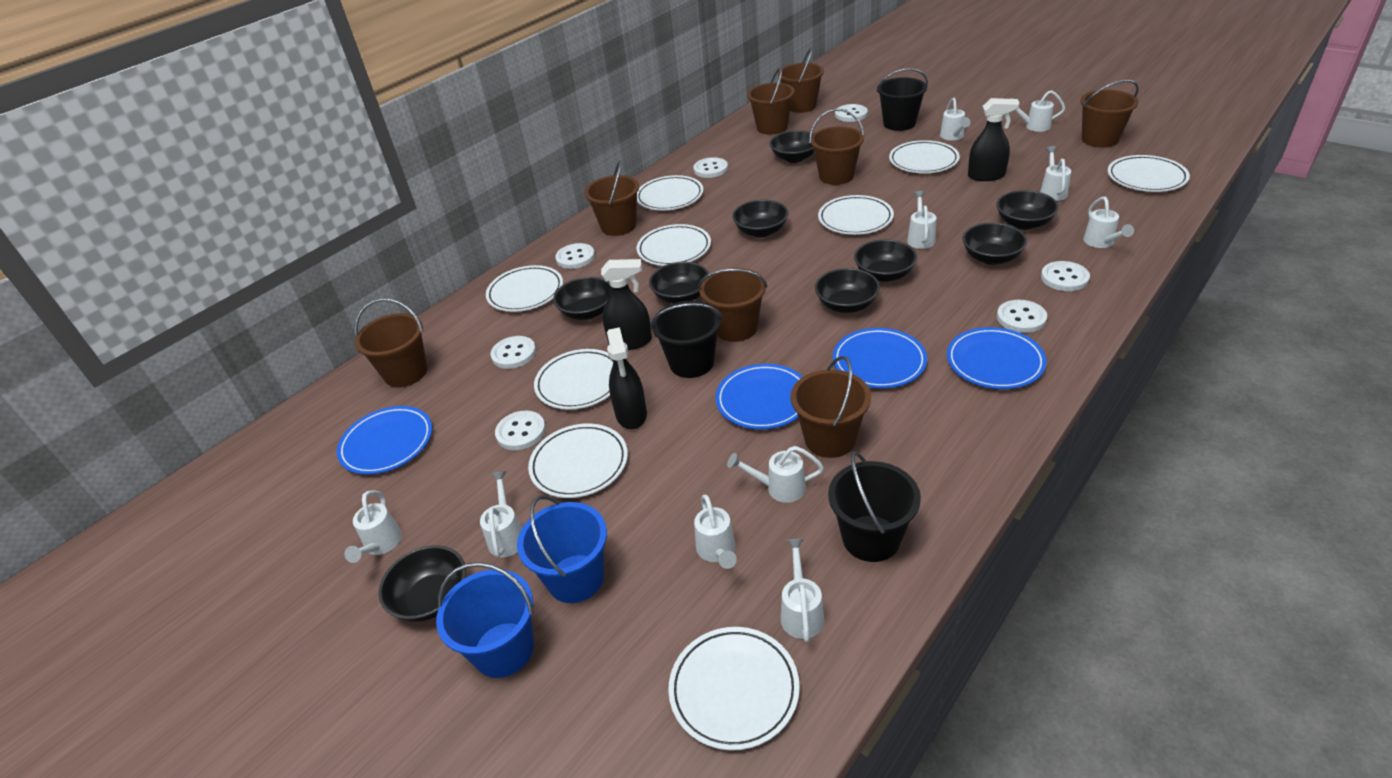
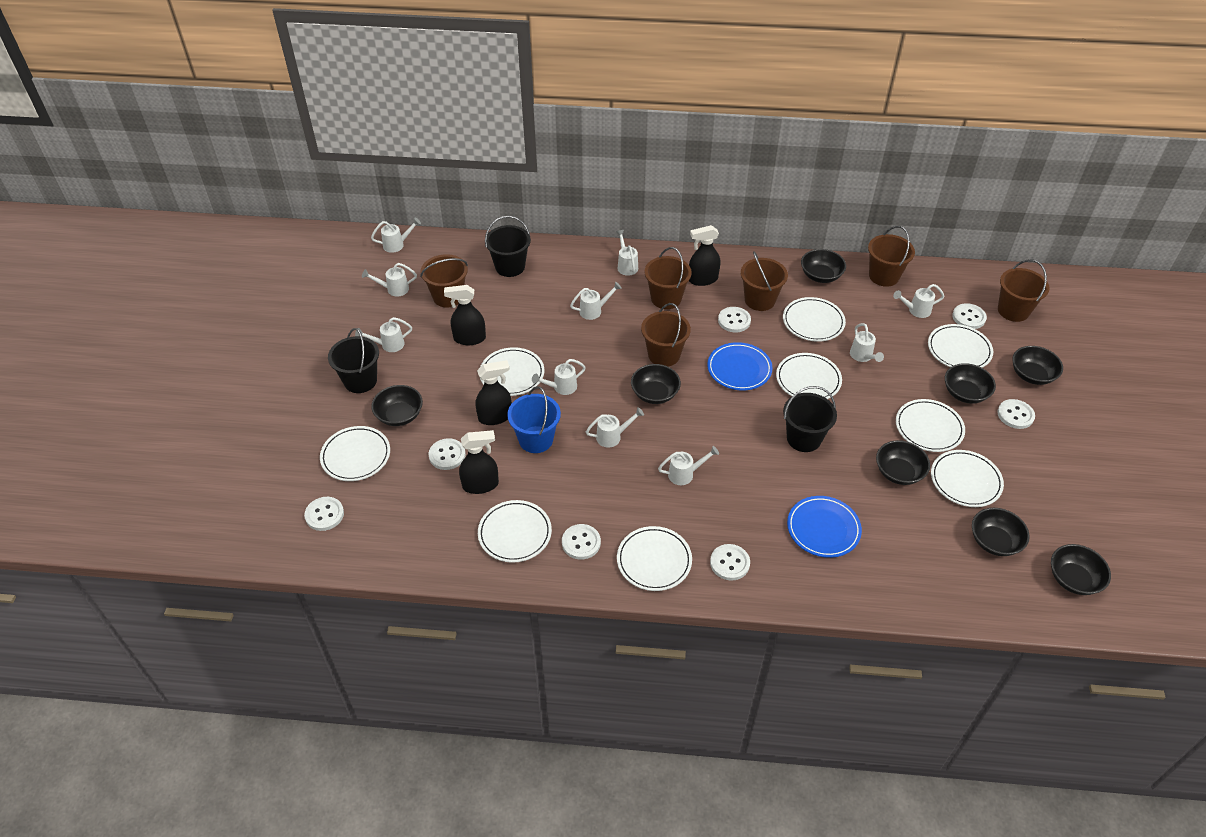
black bowl: 9 -> 8
black spray bottle: 3 -> 4
blue bucket: 2 -> 1
blue plate: 4 -> 2
brown bucket: 8 -> 6

